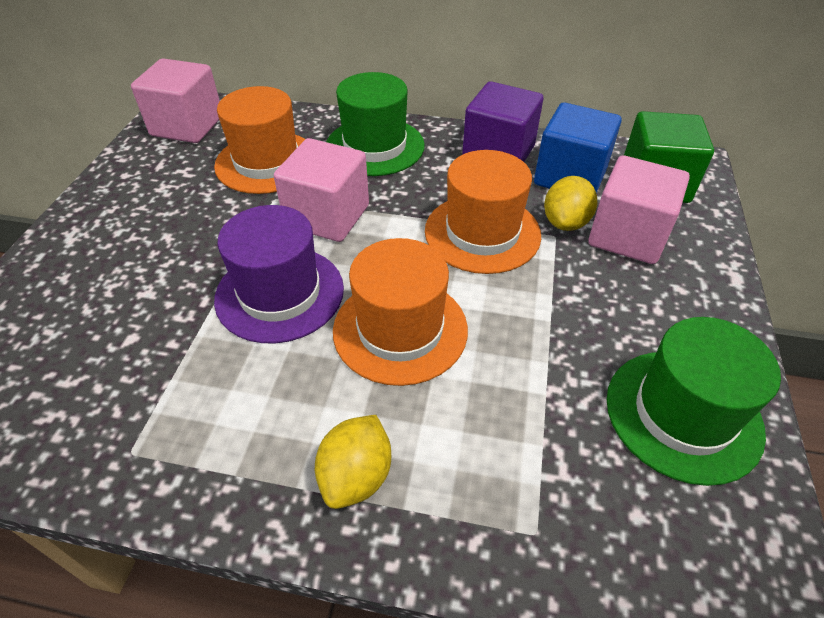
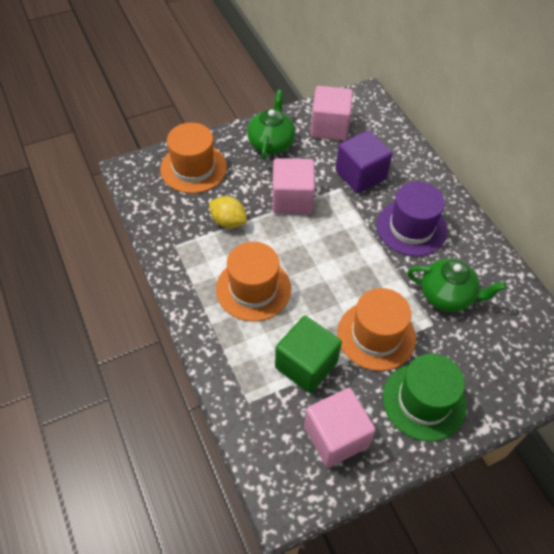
blue cube: 1 -> 0
green hat: 2 -> 1
green teapot: 0 -> 2
yellow lemon: 2 -> 1

